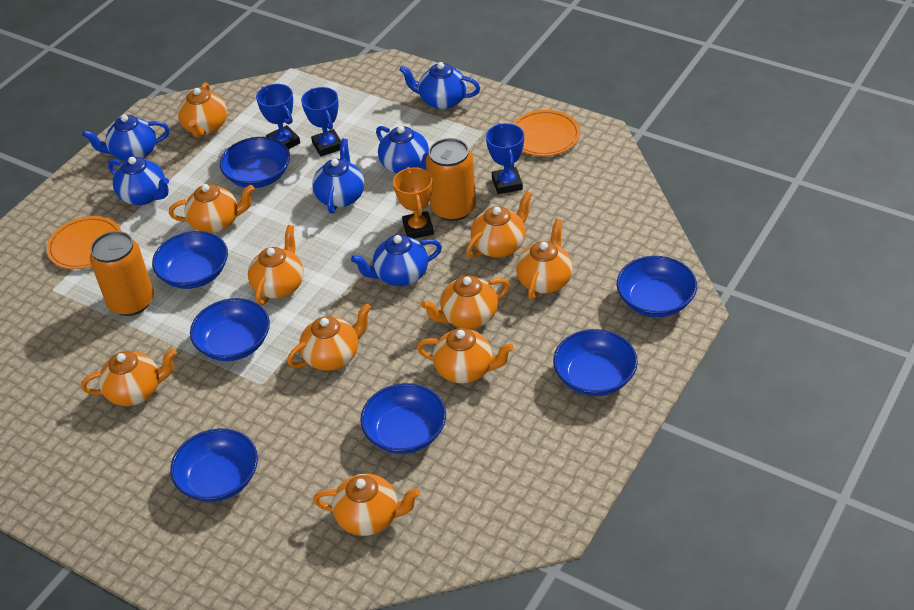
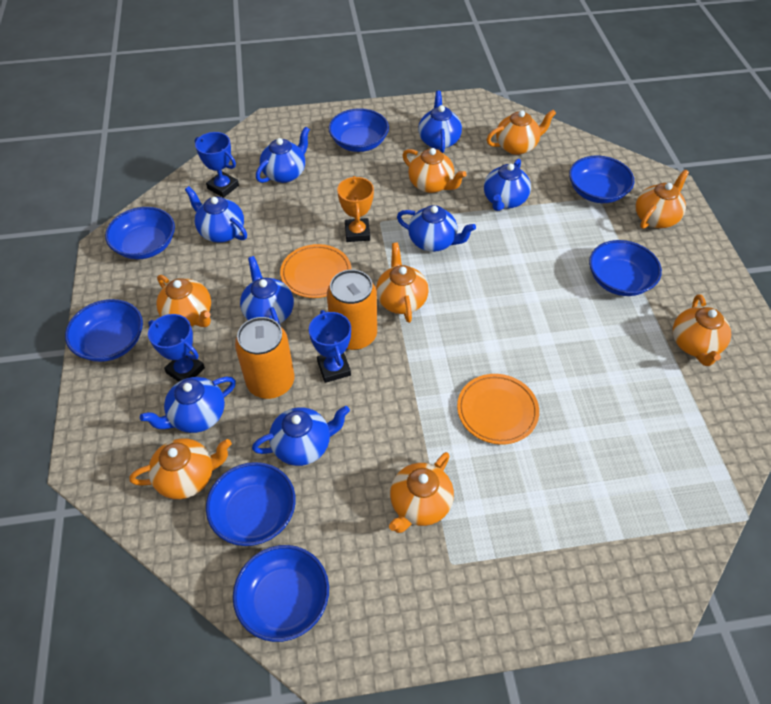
blue teapot: 6 -> 8
orange teapot: 10 -> 8

